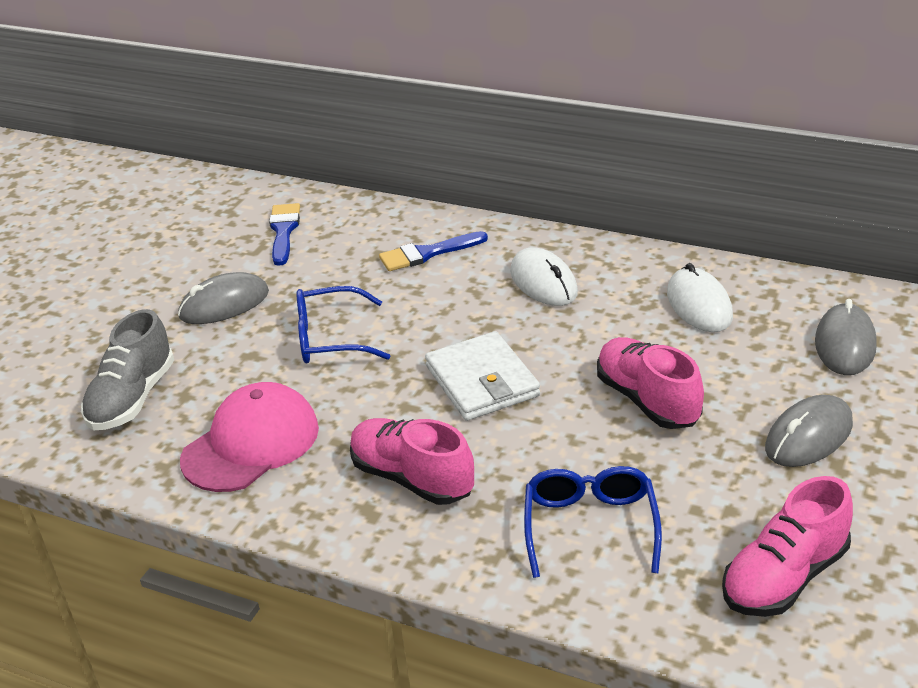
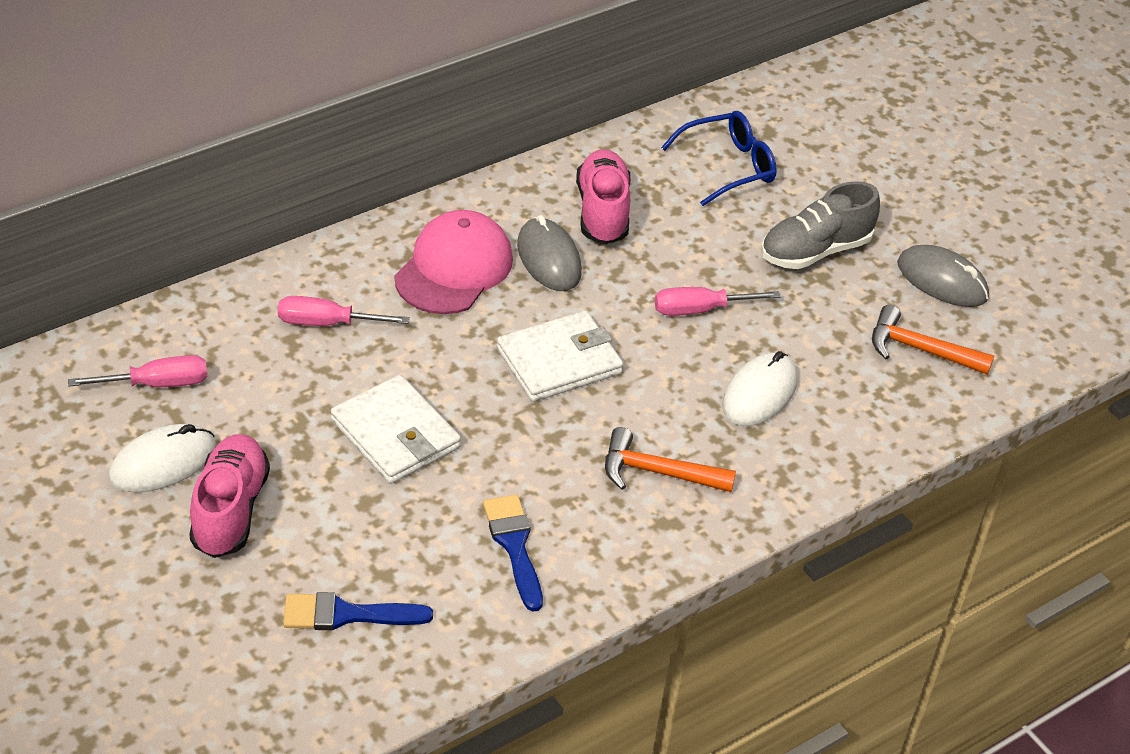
blue glasses: 2 -> 1
grey mouse: 3 -> 2
orange hammer: 0 -> 2
pink screwdriver: 0 -> 3
pink shoe: 3 -> 2
white wallet: 1 -> 2

